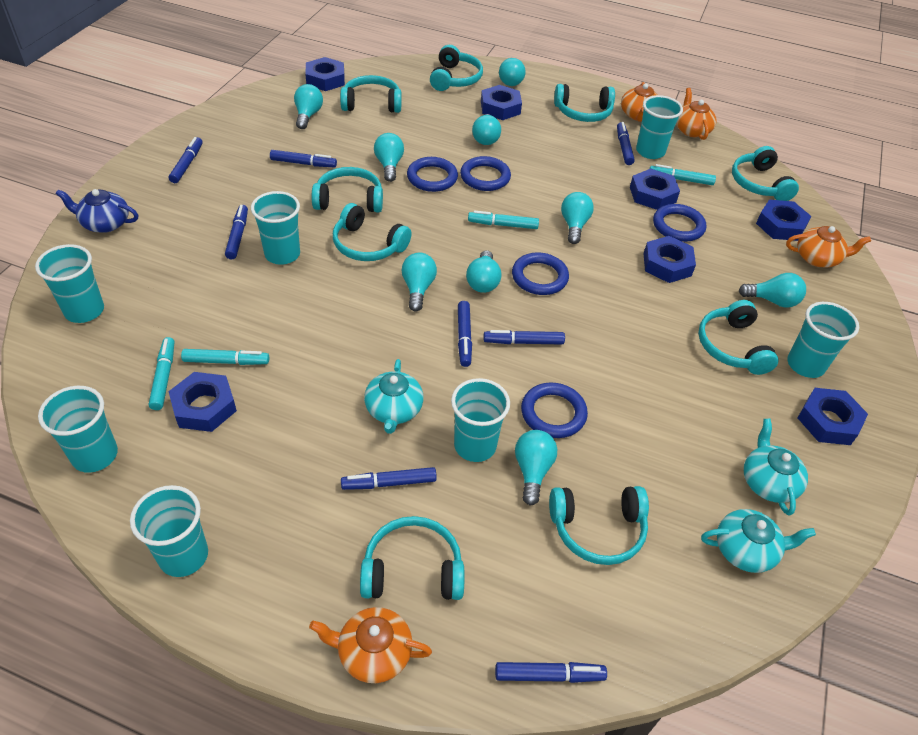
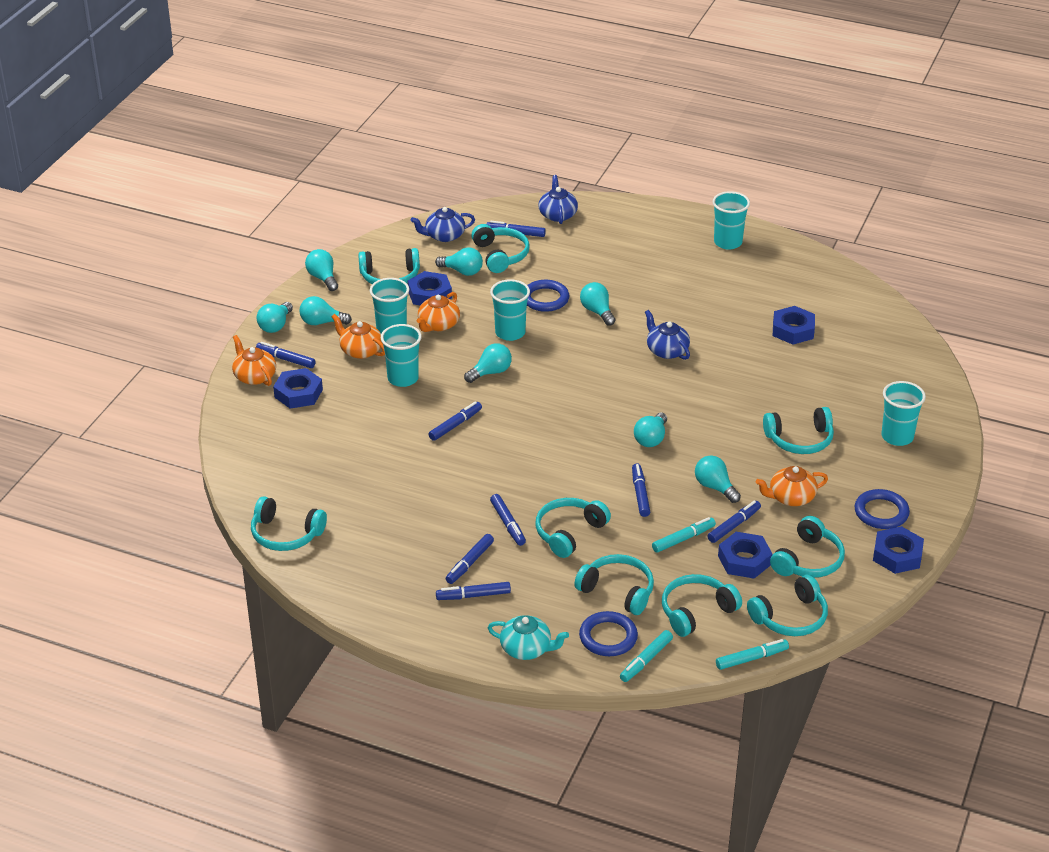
blue nut: 7 -> 5
blue ring: 5 -> 3
blue teapot: 1 -> 3
turquoise cup: 7 -> 5
turquoise light bulb: 9 -> 8
turquoise marker: 4 -> 3
turquoise teapot: 3 -> 1

